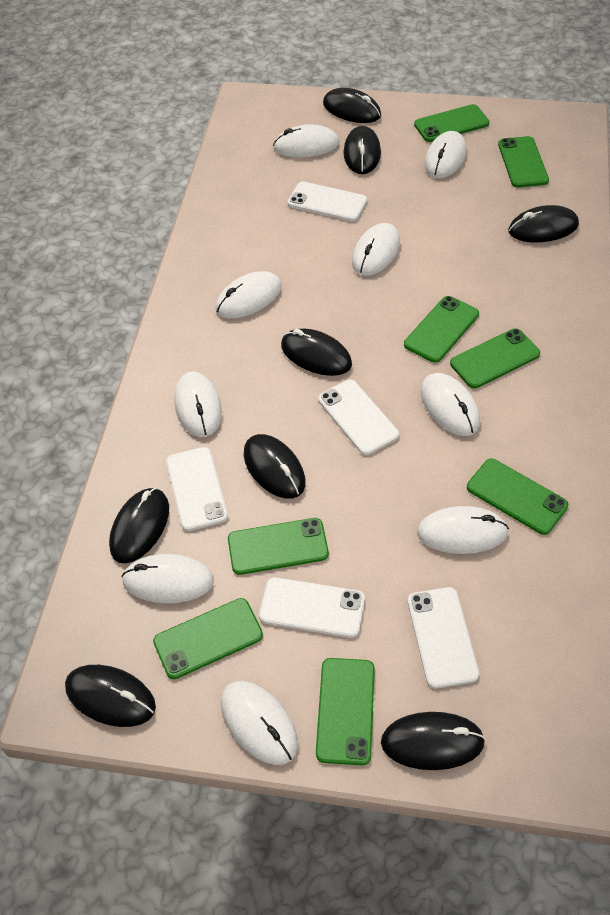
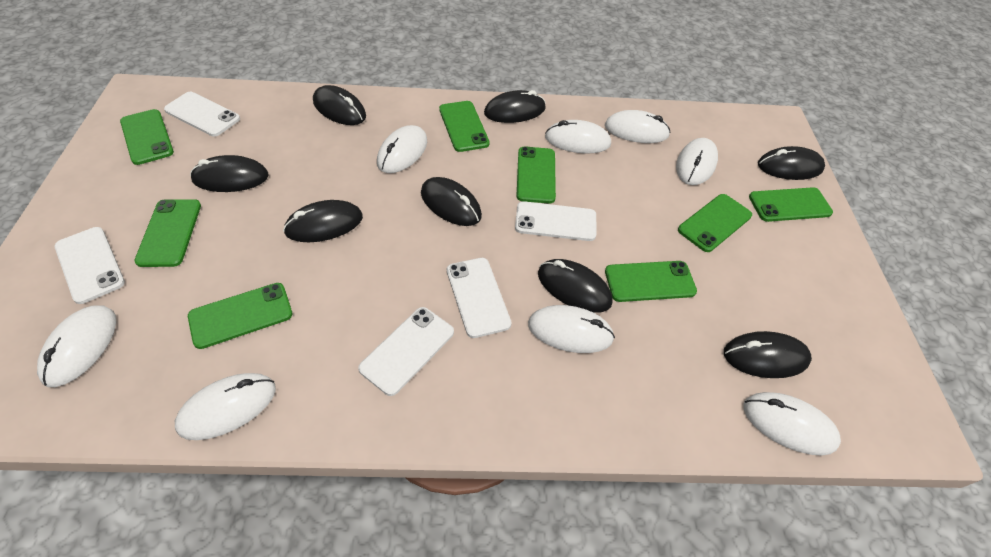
white mouse: 9 -> 8

